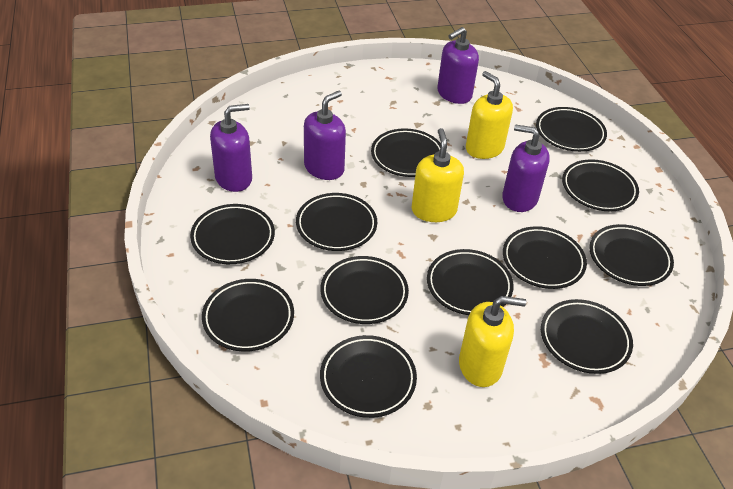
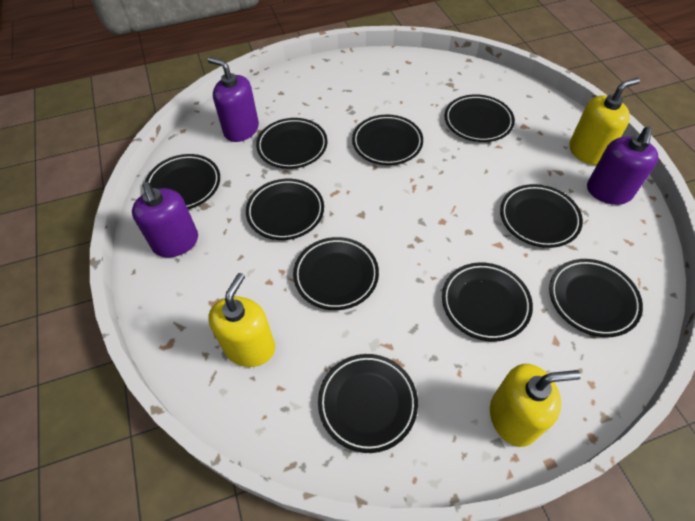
black plate: 12 -> 10
purple soap dispenser: 4 -> 3

